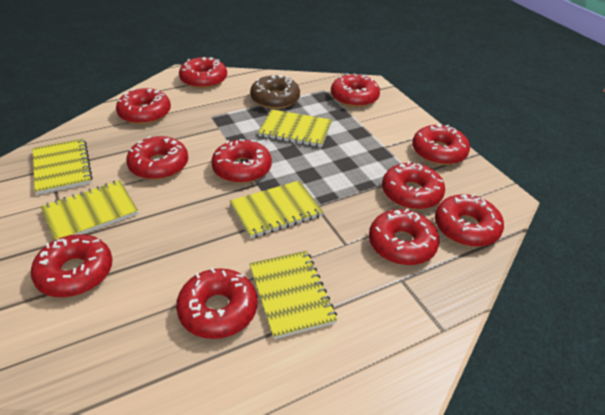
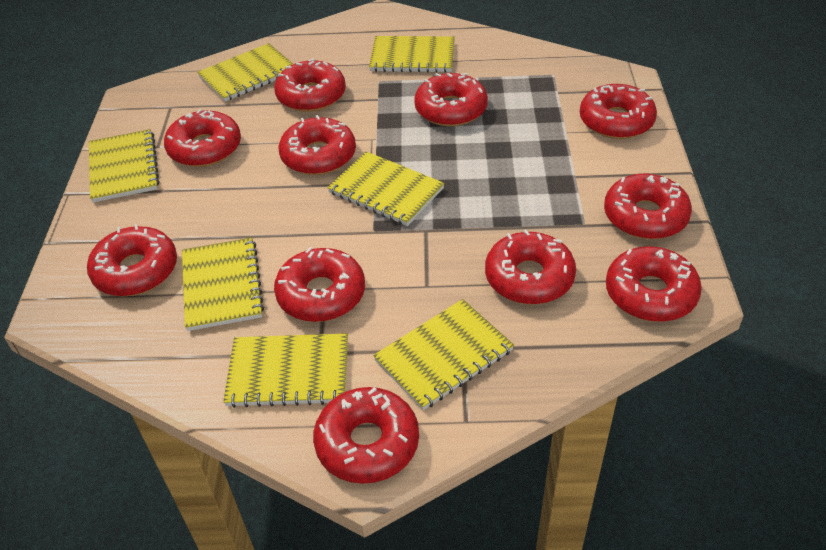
brown donut: 1 -> 0
yellow notebook: 5 -> 7

